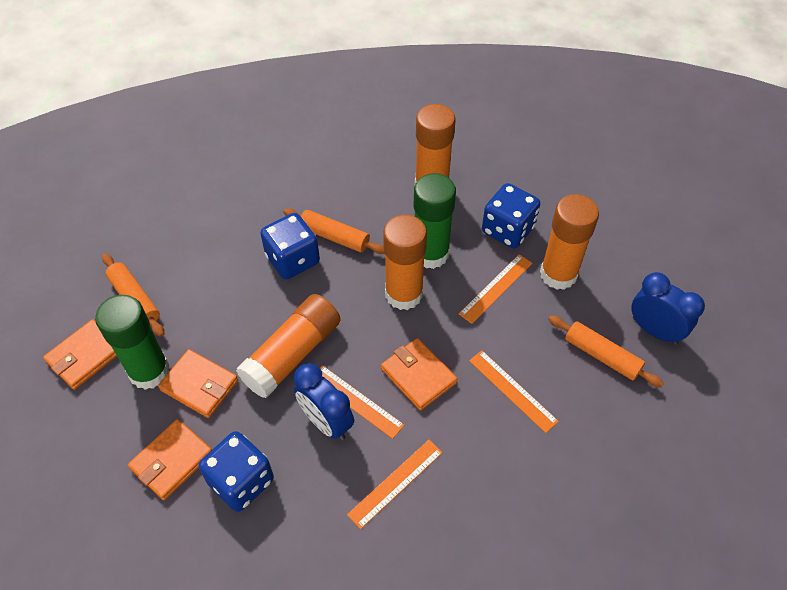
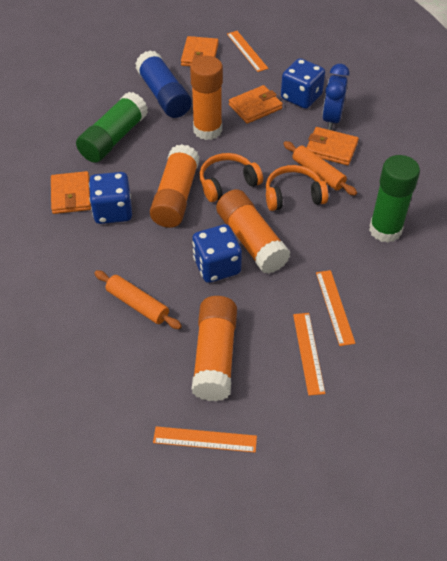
blue clock: 2 -> 1
blue glue stick: 0 -> 1
orange headphones: 0 -> 2
orange rolling pin: 3 -> 2

